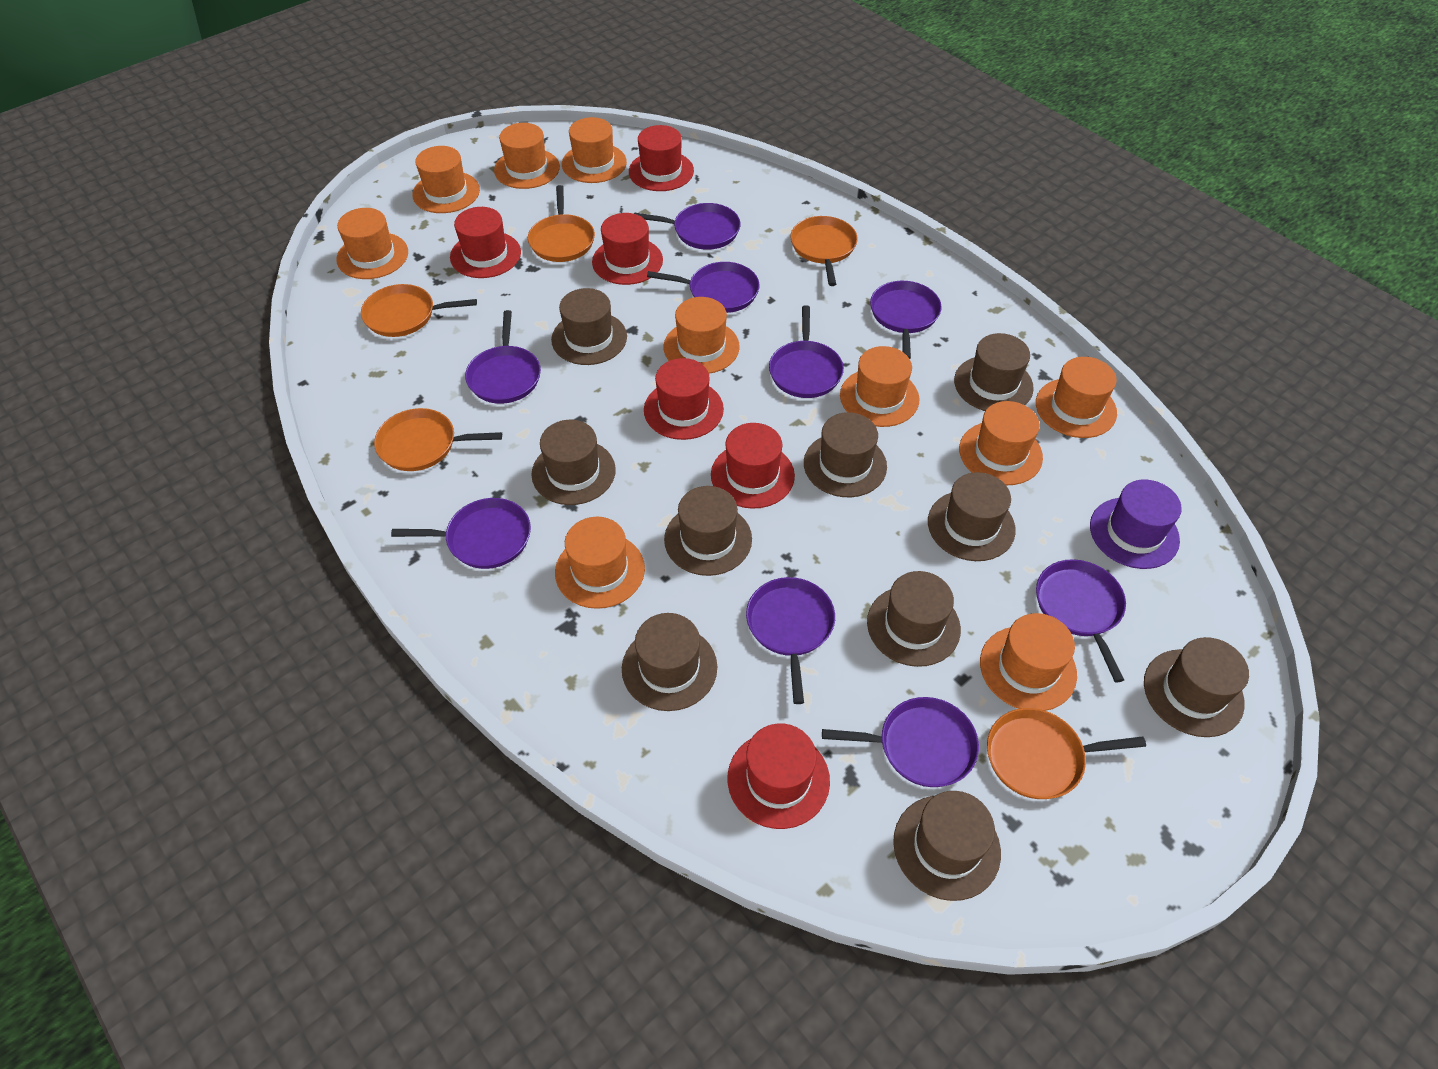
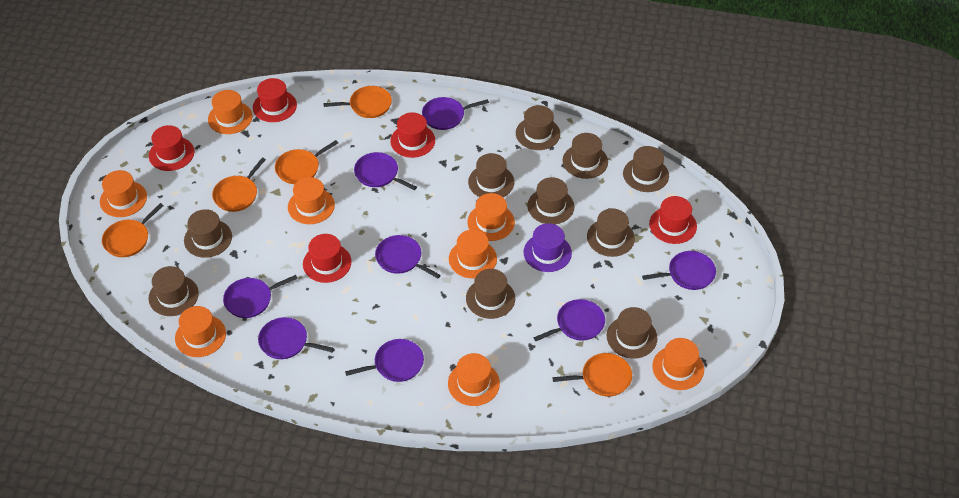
orange hat: 10 -> 8
purple pan: 9 -> 8
red hat: 6 -> 5

